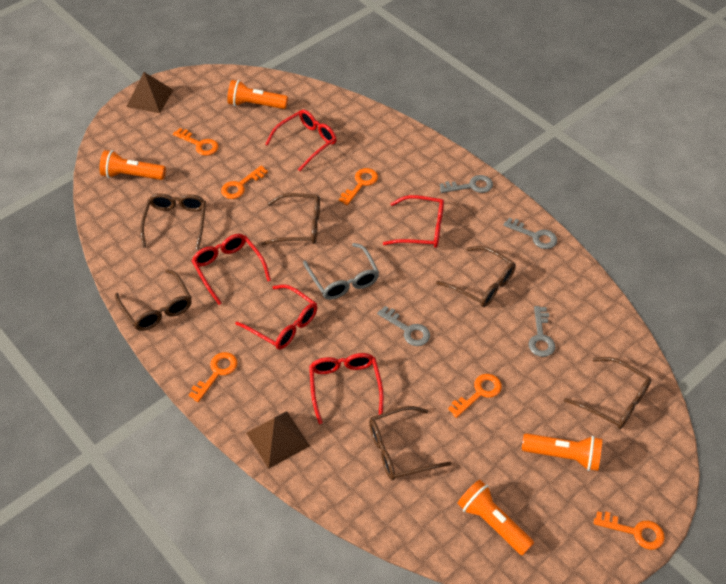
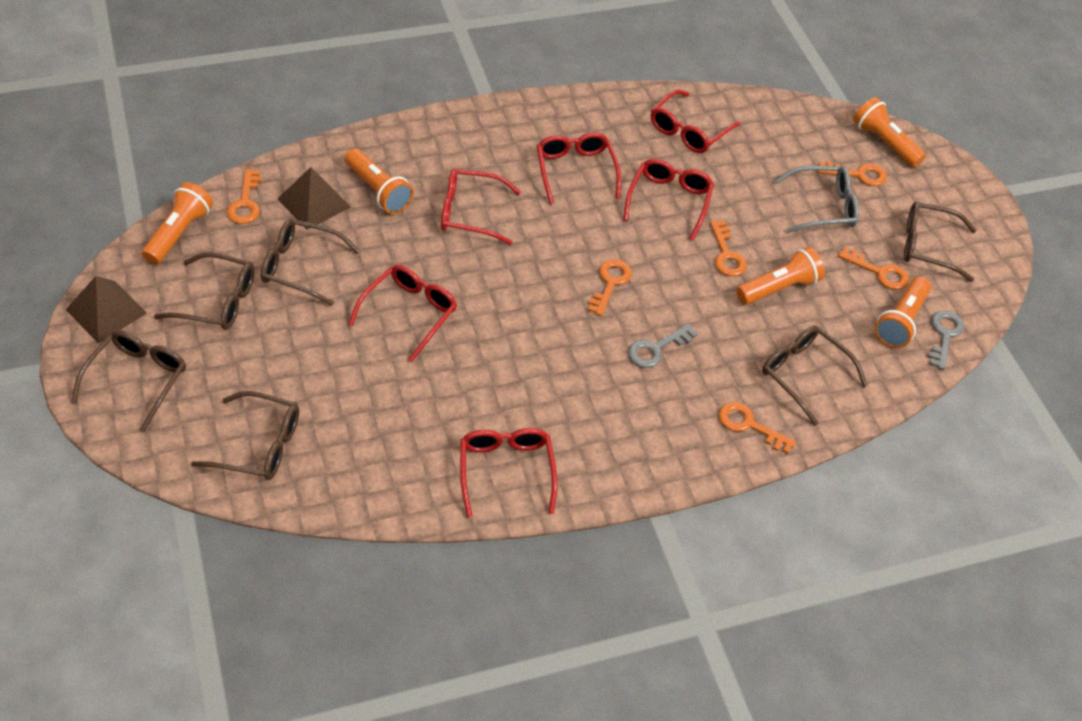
grey key: 4 -> 2
orange flashlight: 4 -> 5
red glasses: 5 -> 6

